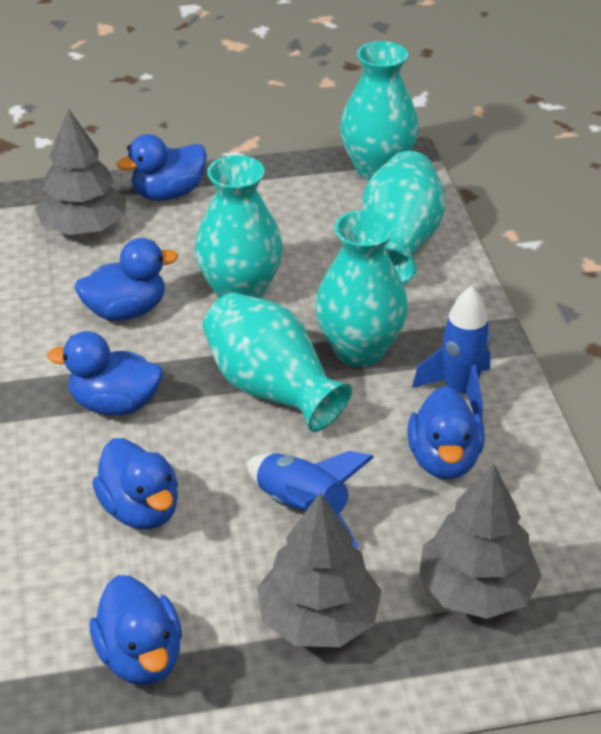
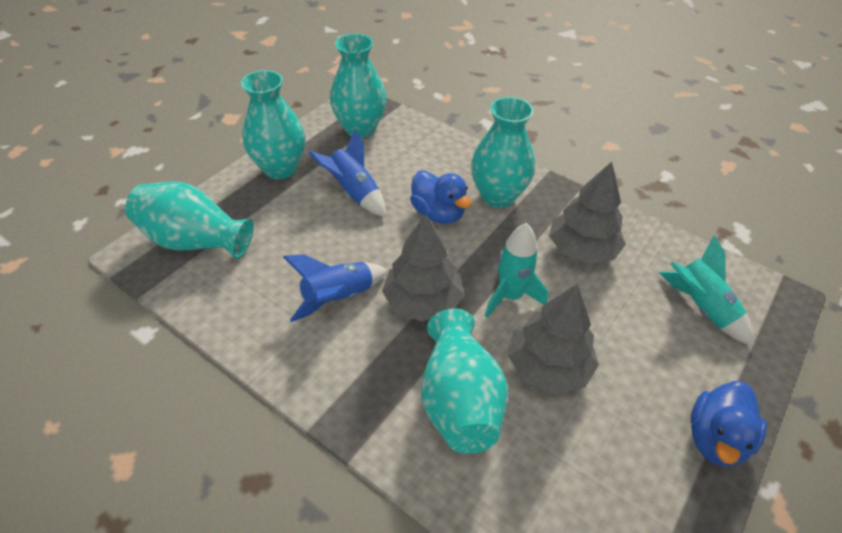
blue duck: 6 -> 2
turquoise rocket: 0 -> 2

